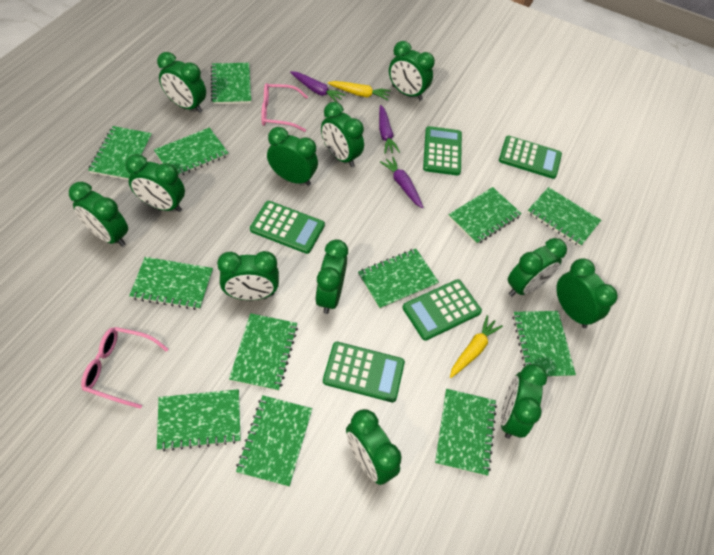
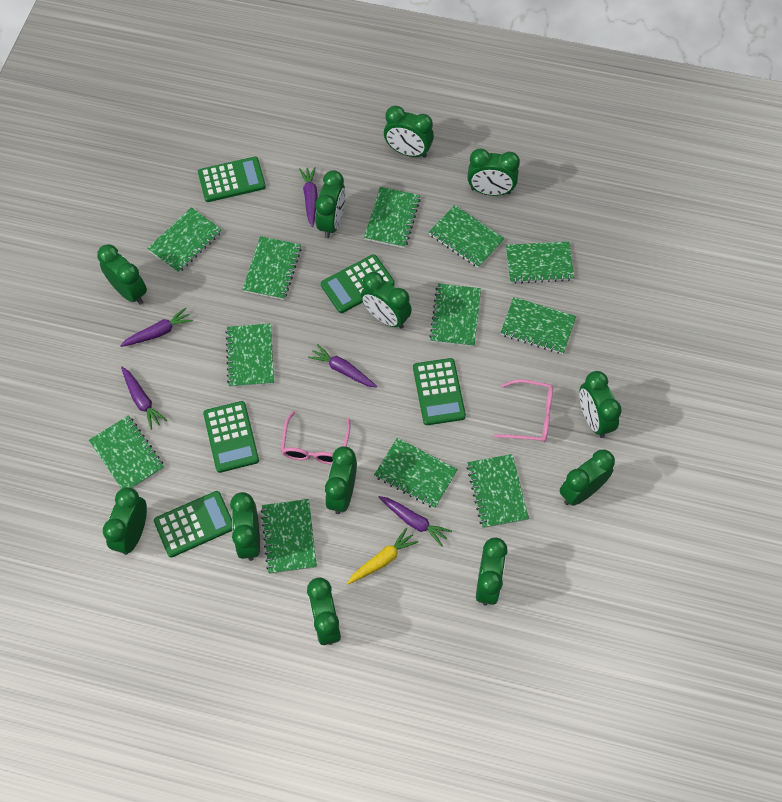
purple carrot: 3 -> 5
yellow carrot: 2 -> 1

